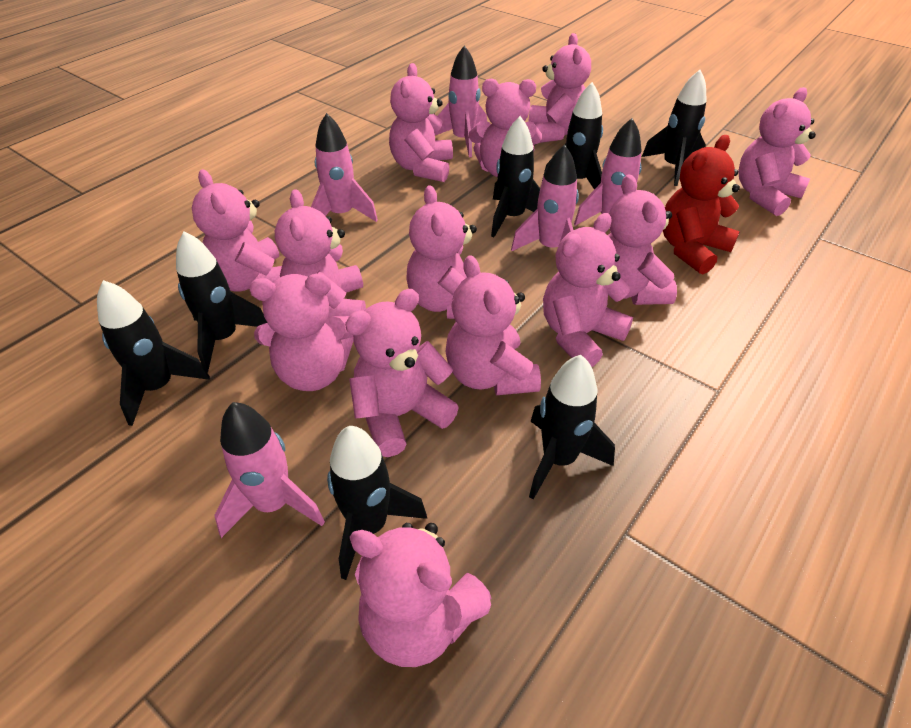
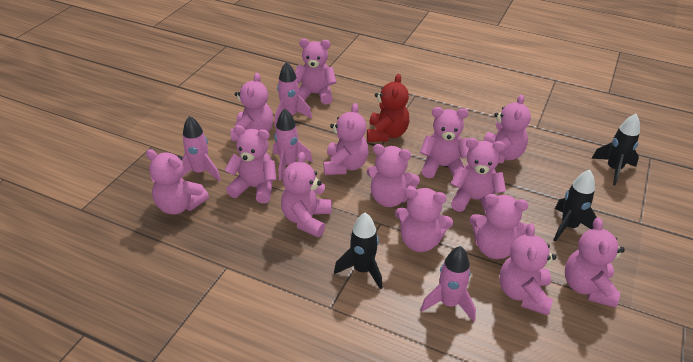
black rocket: 7 -> 3
pink rocket: 5 -> 4
pink teddy bear: 13 -> 14

